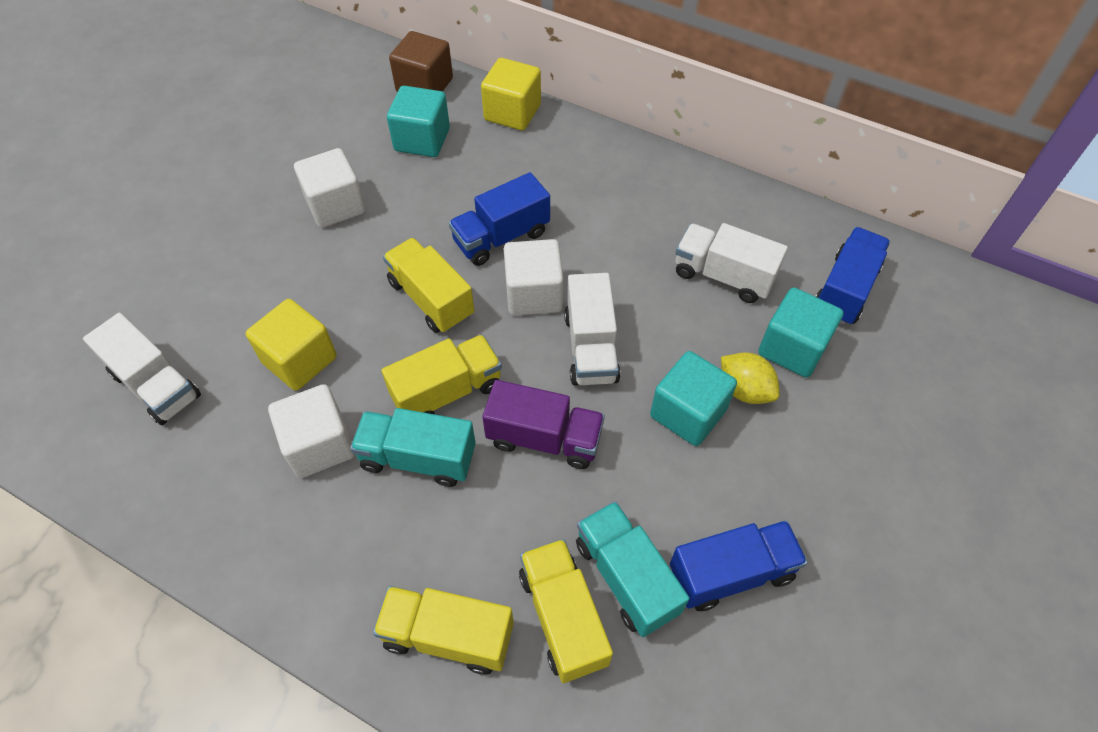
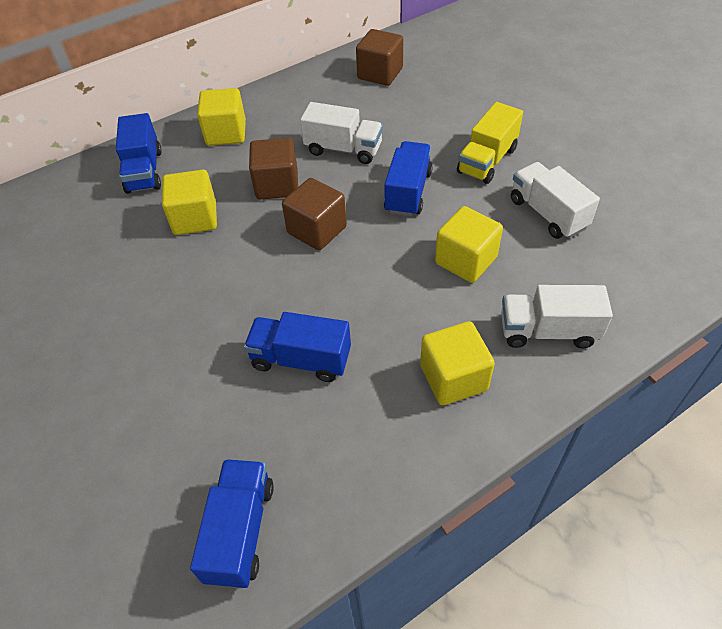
blue truck: 3 -> 4
brown cube: 1 -> 3
purple truck: 1 -> 0
turquoise cube: 3 -> 0
turquoise truck: 2 -> 0
white cube: 3 -> 0
yellow cube: 2 -> 4
yellow lemon: 1 -> 0
yellow truck: 4 -> 1

